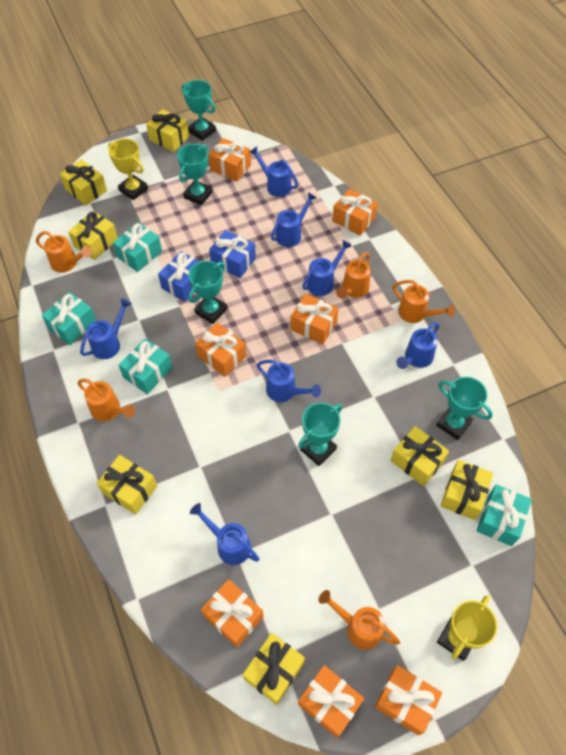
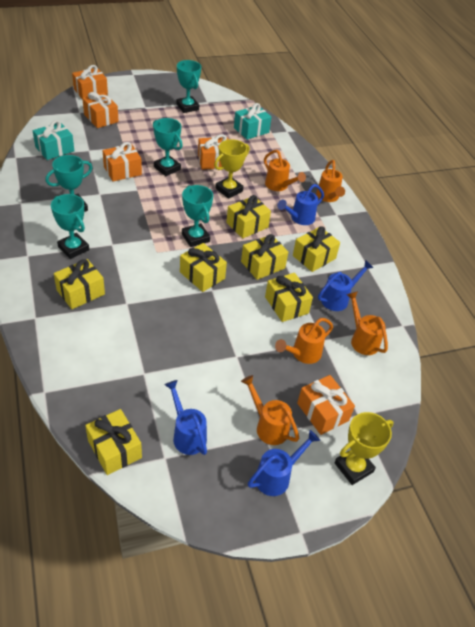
blue gift: 2 -> 0
blue watering can: 7 -> 4
orange gift: 7 -> 5
turquoise gift: 4 -> 2

